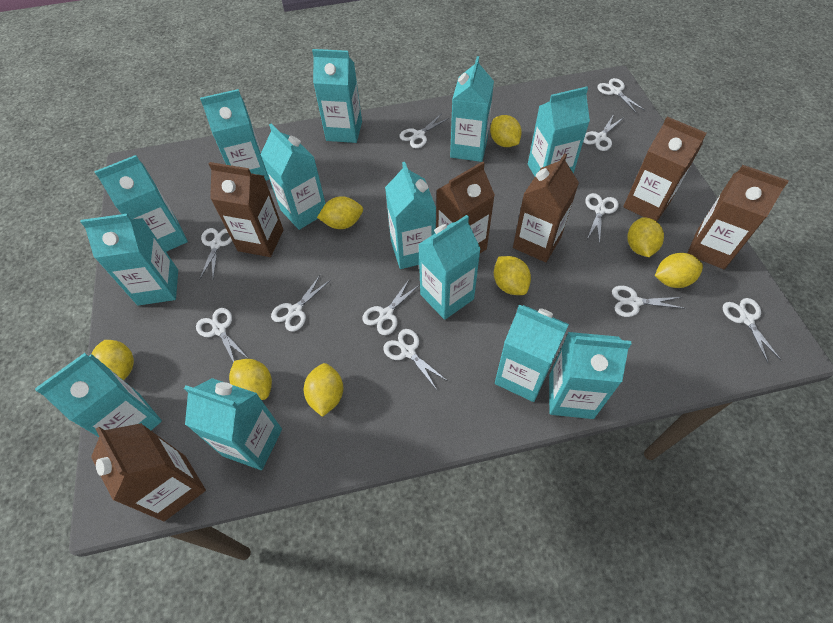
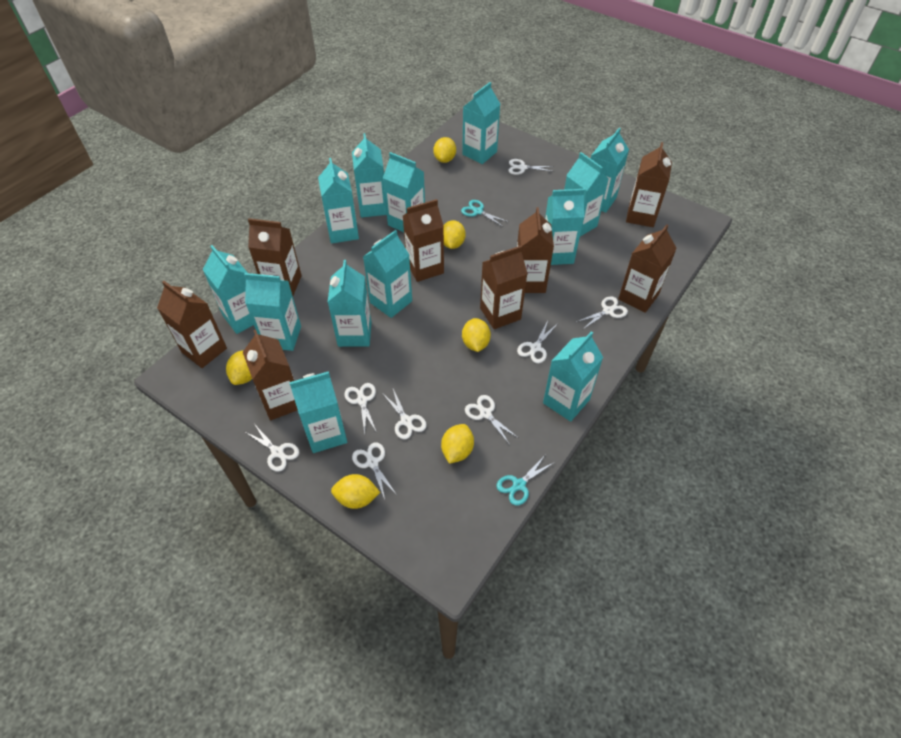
brown carton: 6 -> 8
turquoise scissors: 0 -> 2
white scissors: 11 -> 8
yellow lemon: 8 -> 6

